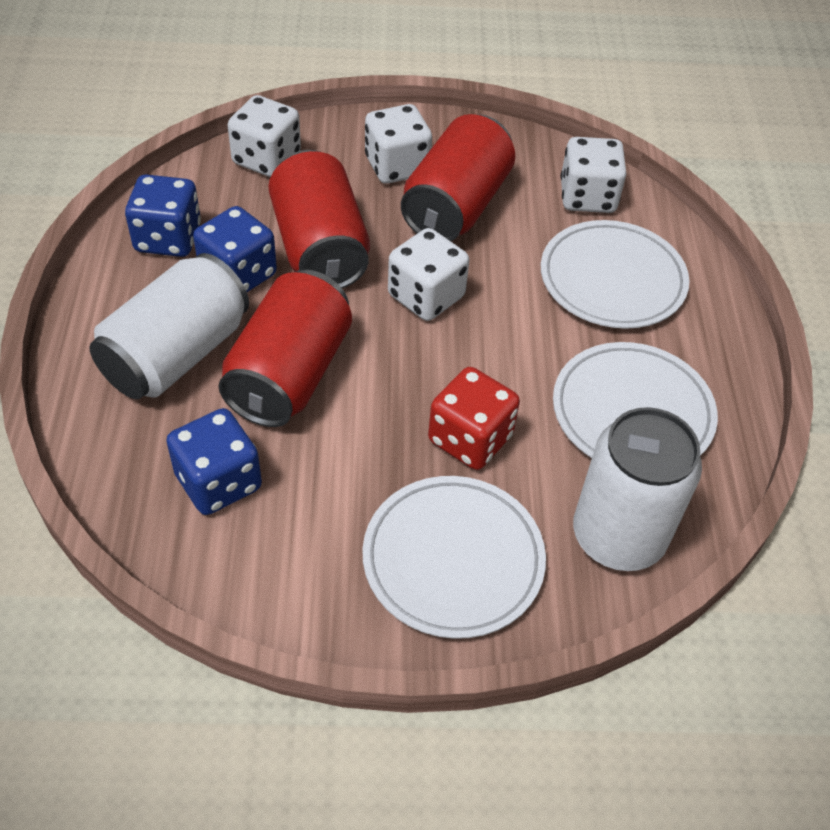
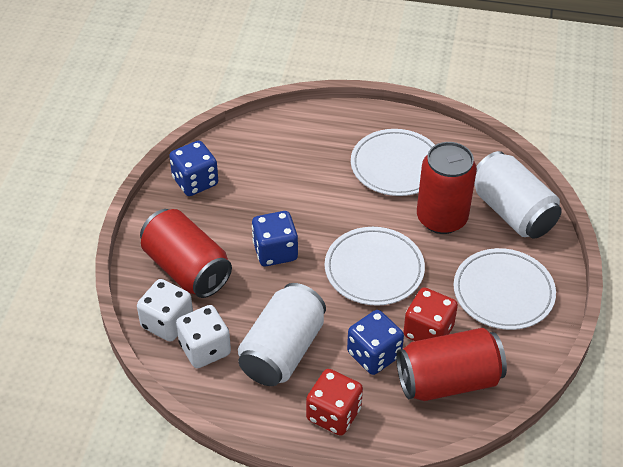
red dice: 1 -> 2
white dice: 4 -> 2

